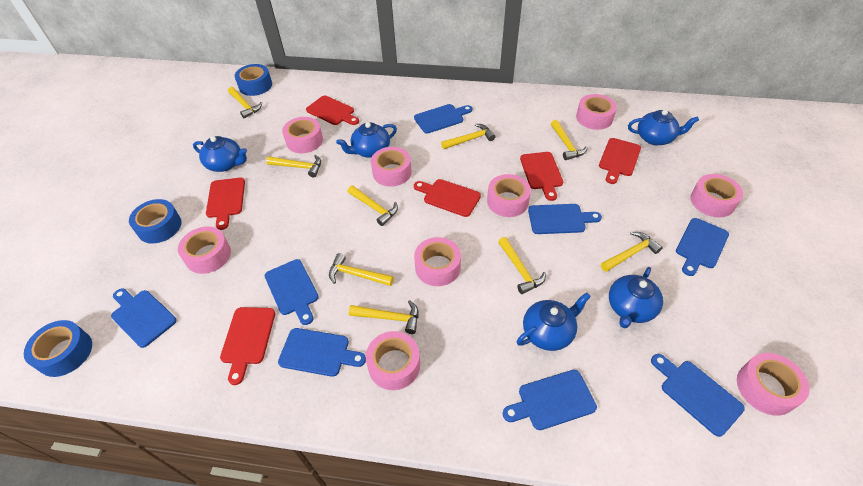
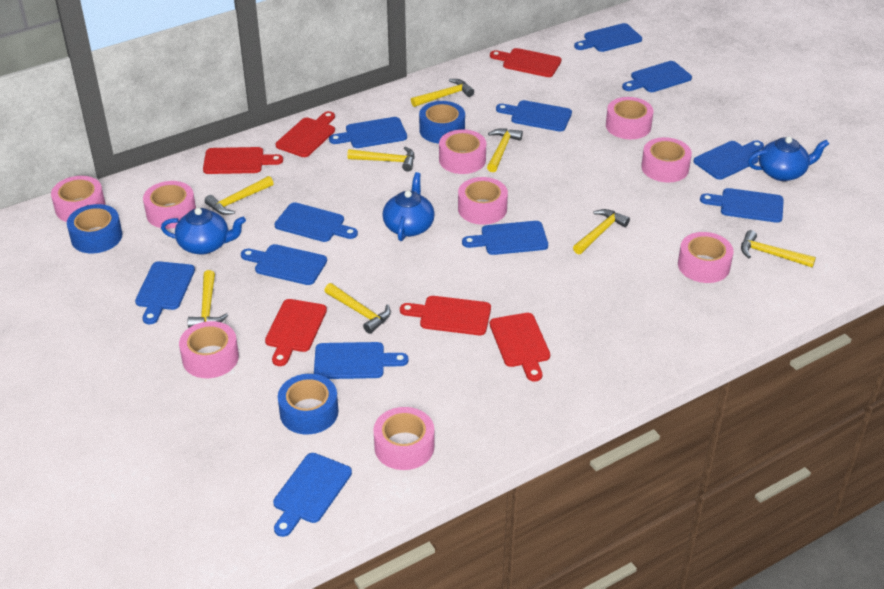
blue cutting board: 8 -> 12
blue teapot: 5 -> 3
yellow hammer: 9 -> 8

